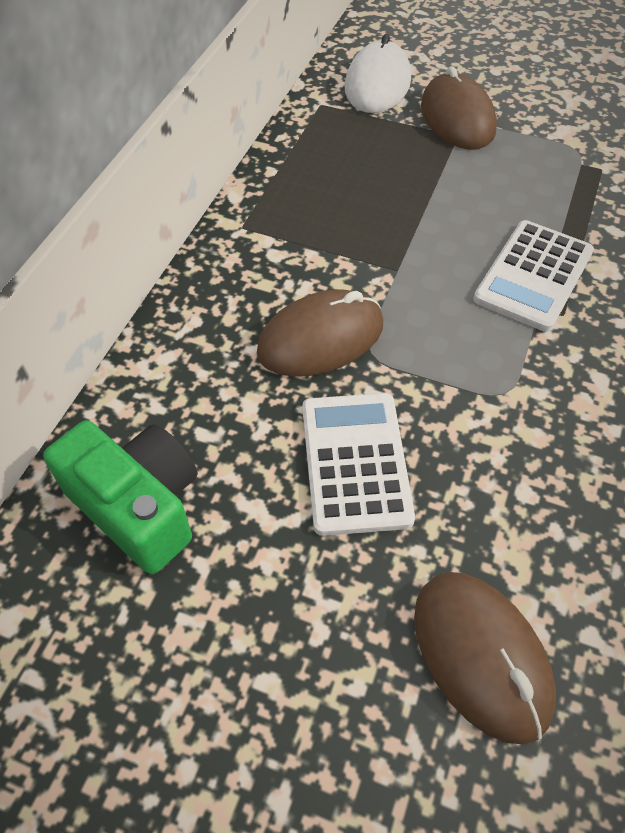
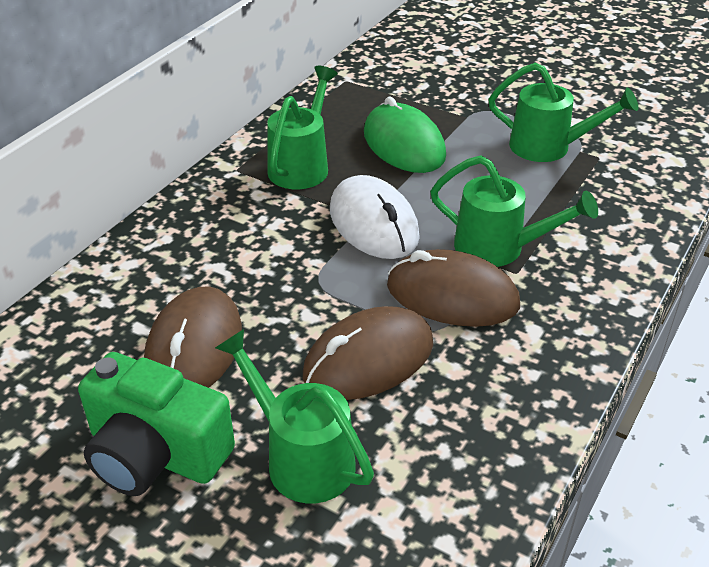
green mouse: 0 -> 1
green watering can: 0 -> 4
white calculator: 2 -> 0

